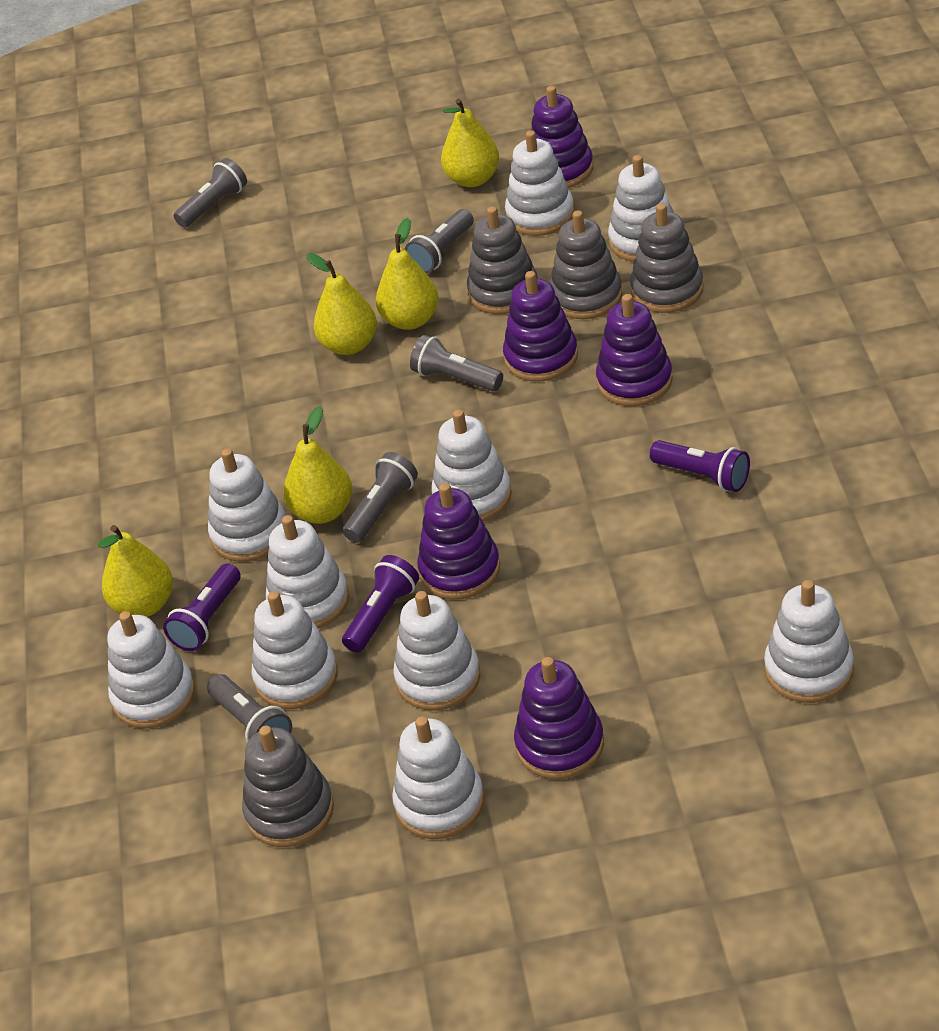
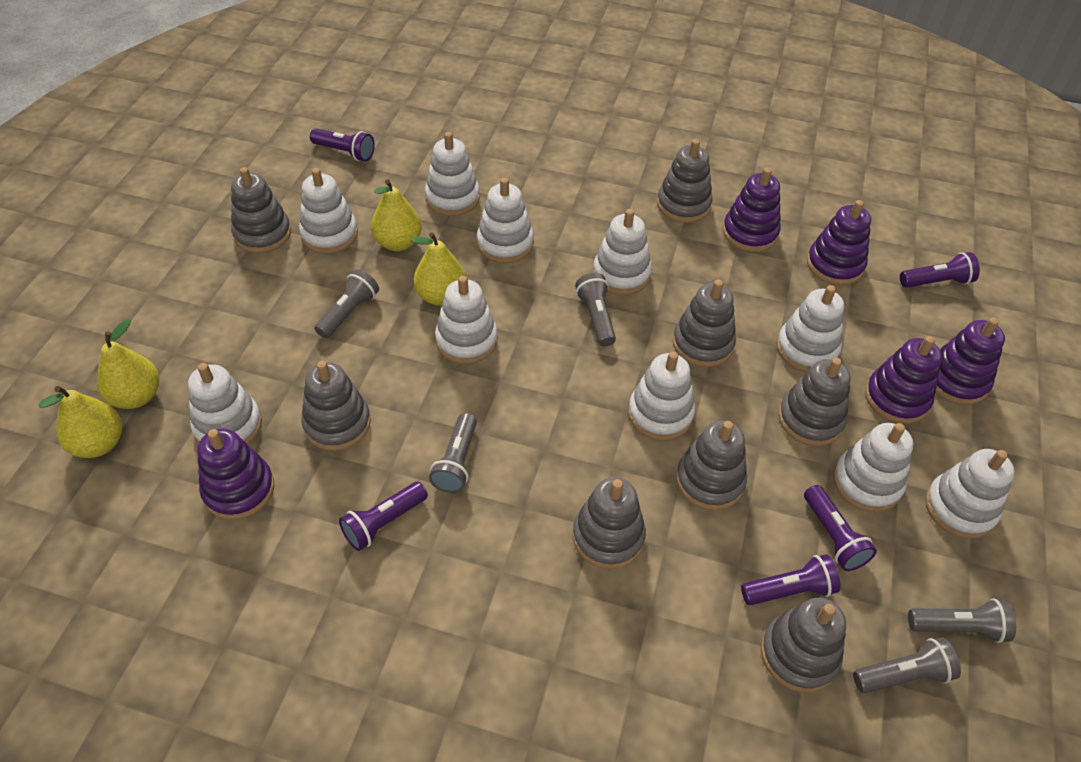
grey stacking toy: 4 -> 8
purple flashlight: 3 -> 5
yellow pear: 5 -> 4

